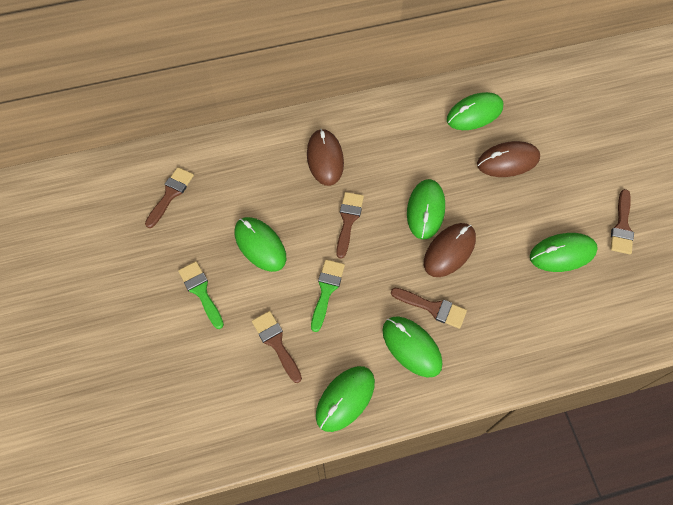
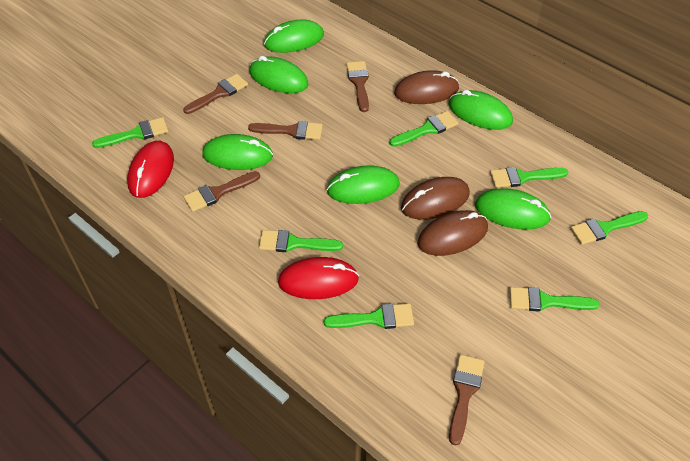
green brush: 2 -> 7
red mouse: 0 -> 2

